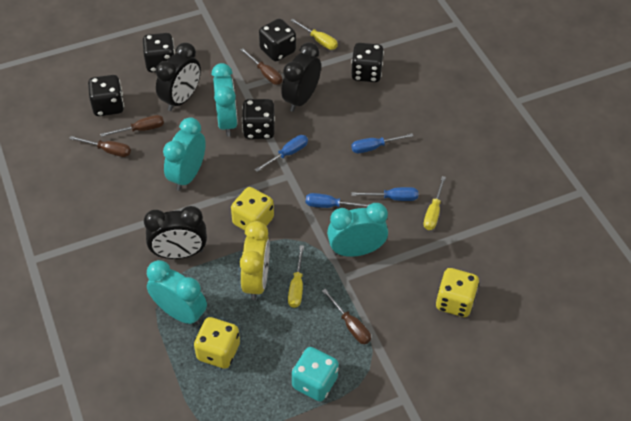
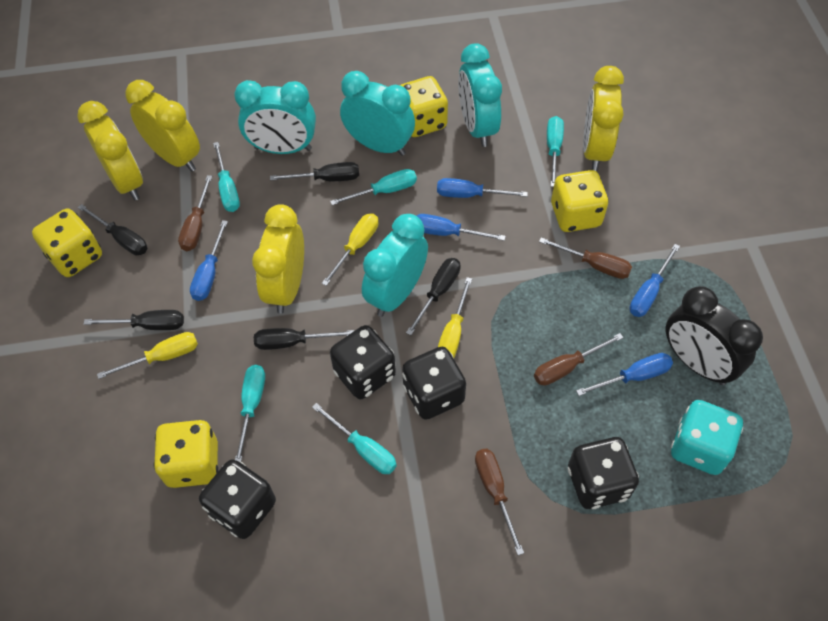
black clock: 3 -> 1
black dice: 5 -> 4
black screwdriver: 0 -> 5
blue screwdriver: 4 -> 5
turquoise screwdriver: 0 -> 5
yellow clock: 1 -> 4
yellow dice: 3 -> 4

